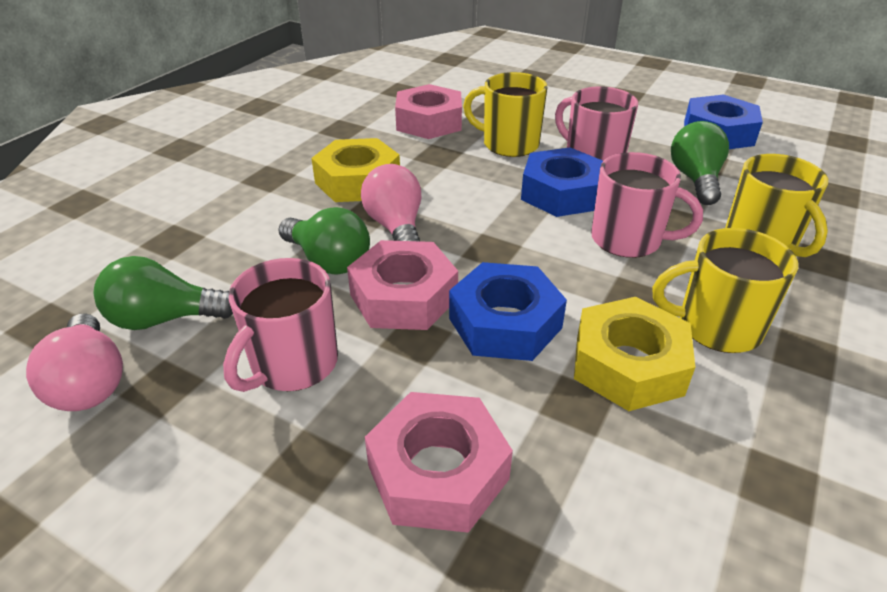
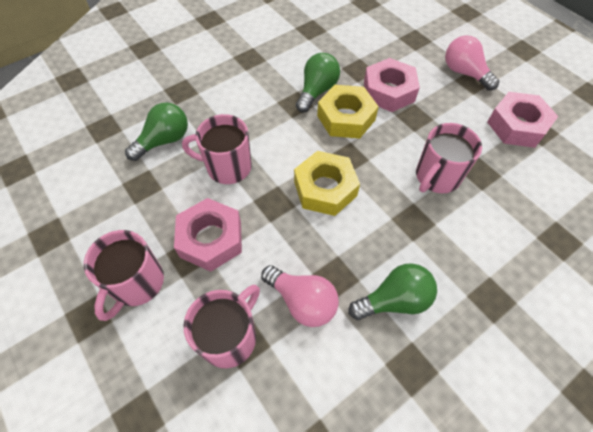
blue nut: 3 -> 0
pink mug: 3 -> 4
yellow mug: 3 -> 0

